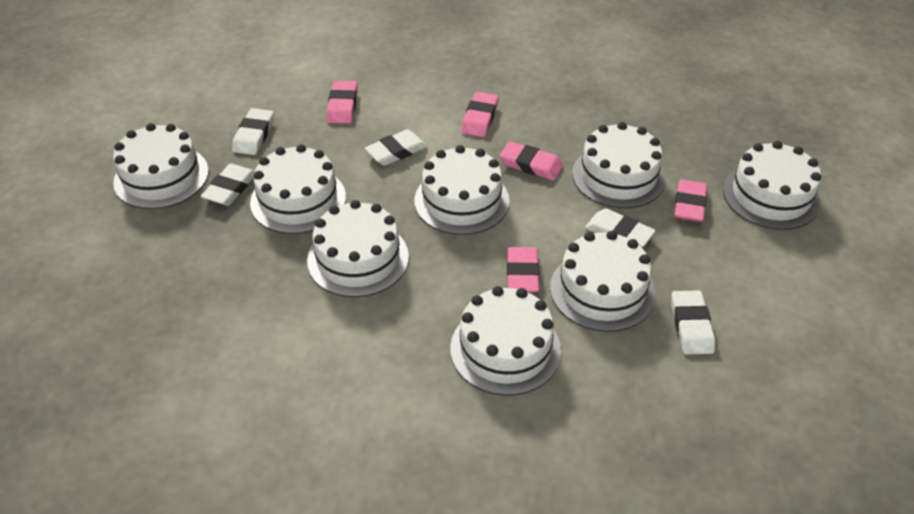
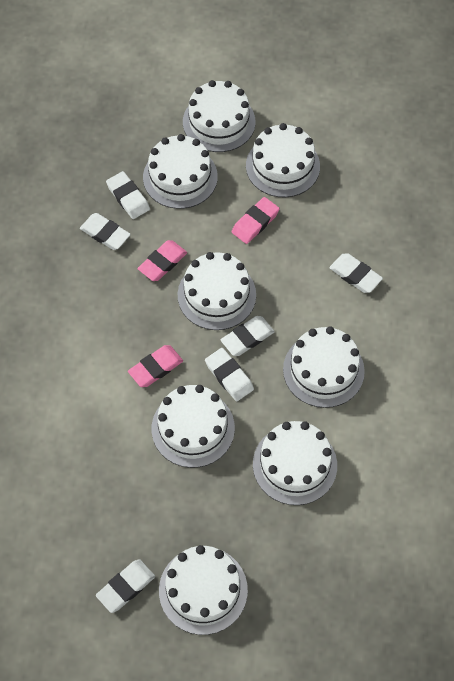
pink eraser: 5 -> 3
white eraser: 5 -> 6

